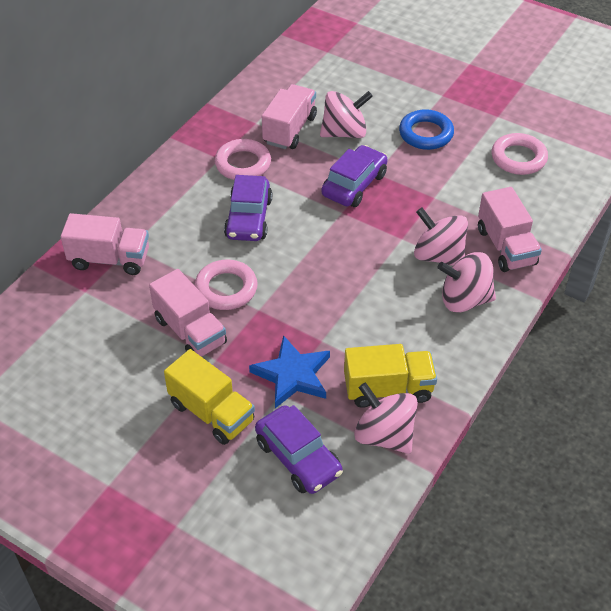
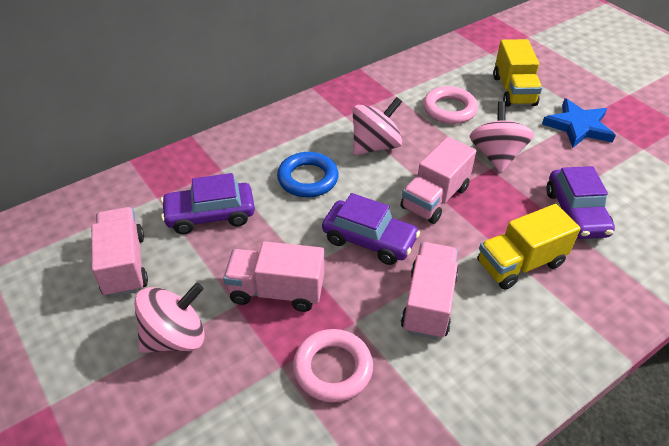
pink ring: 3 -> 2
pink spinning top: 4 -> 3

